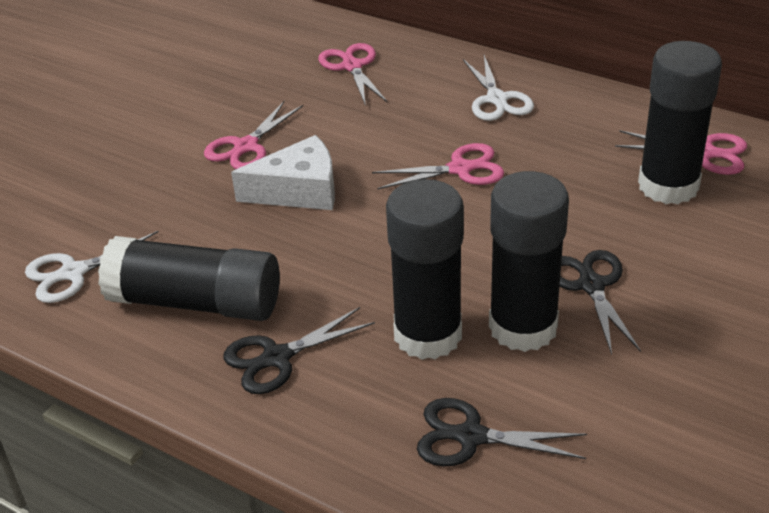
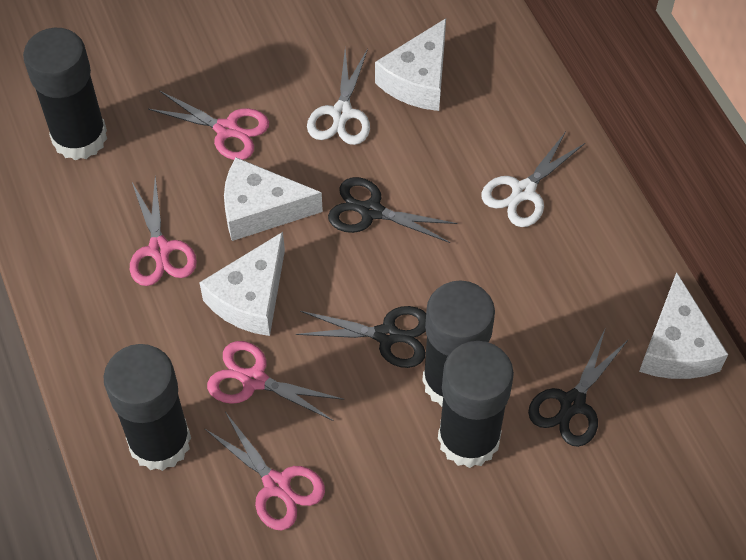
white cheese: 1 -> 4

